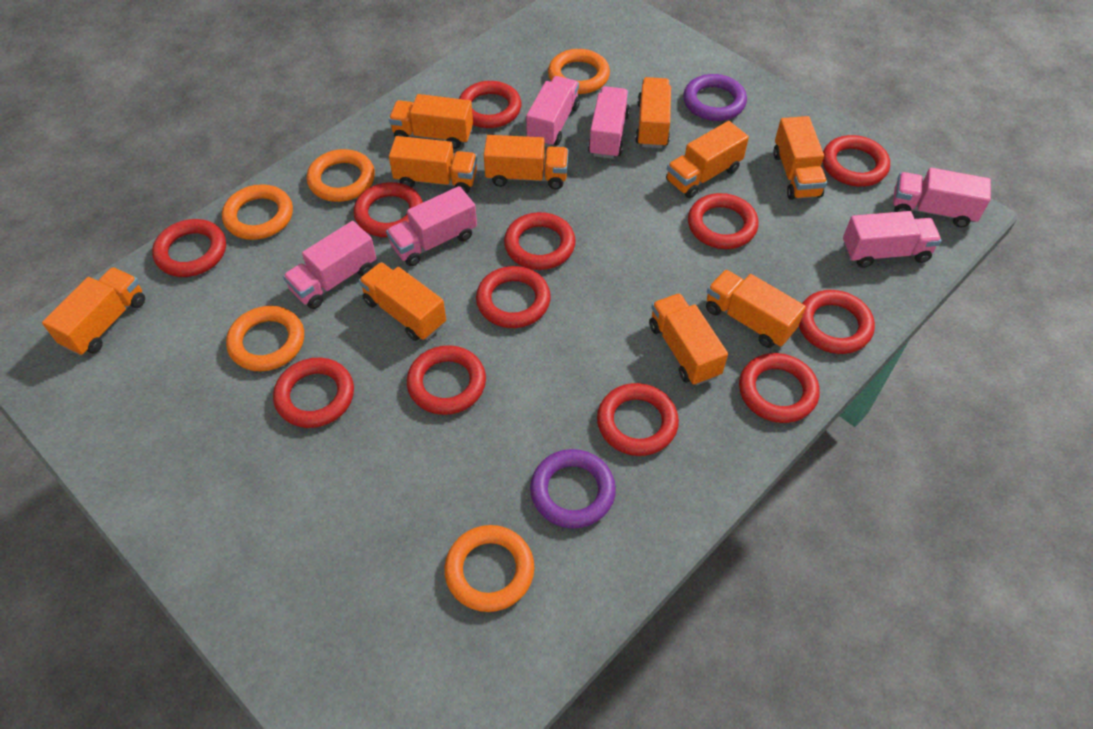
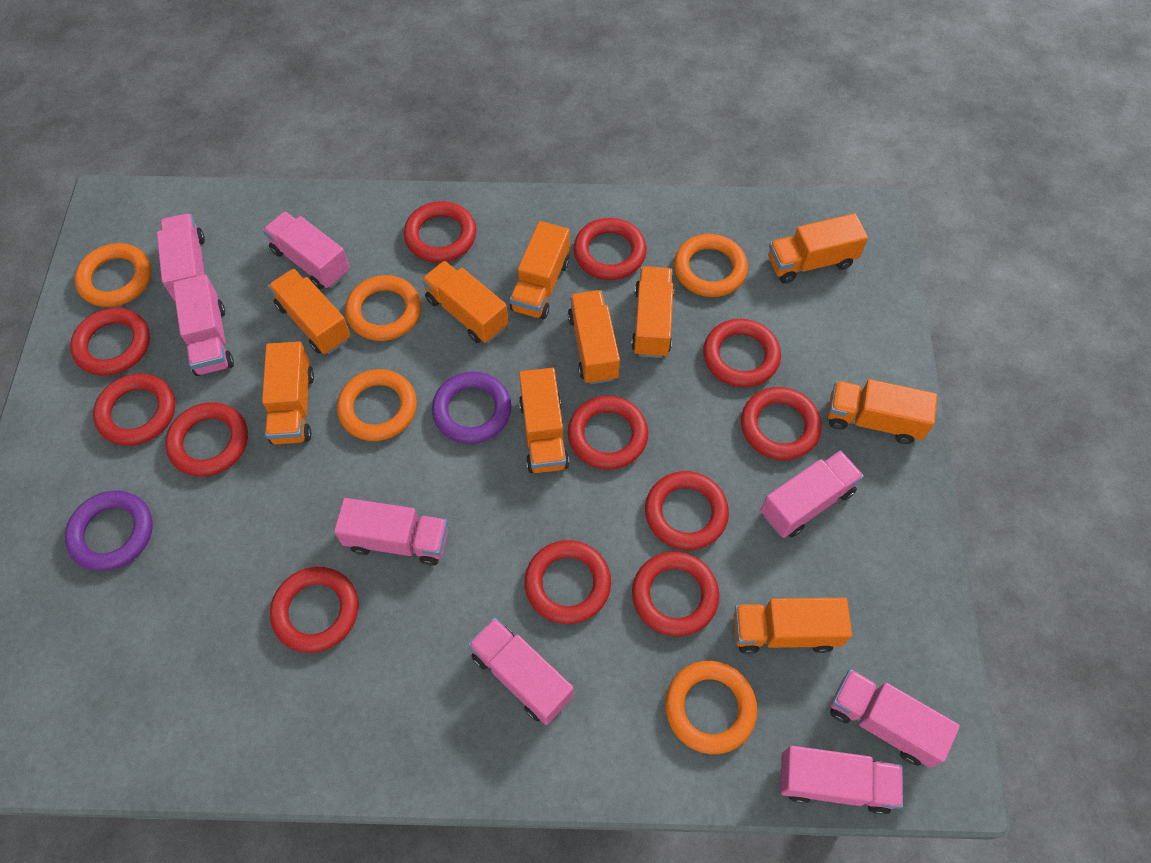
pink truck: 6 -> 8

